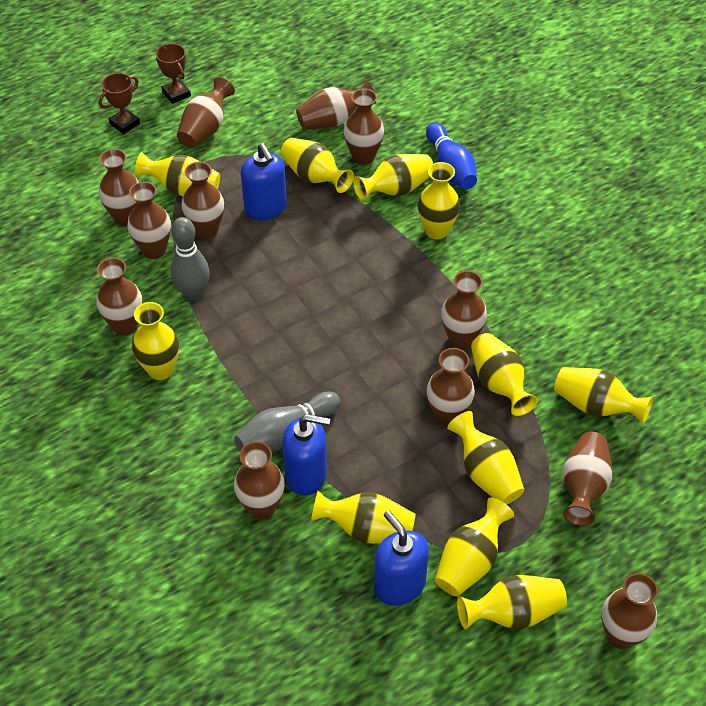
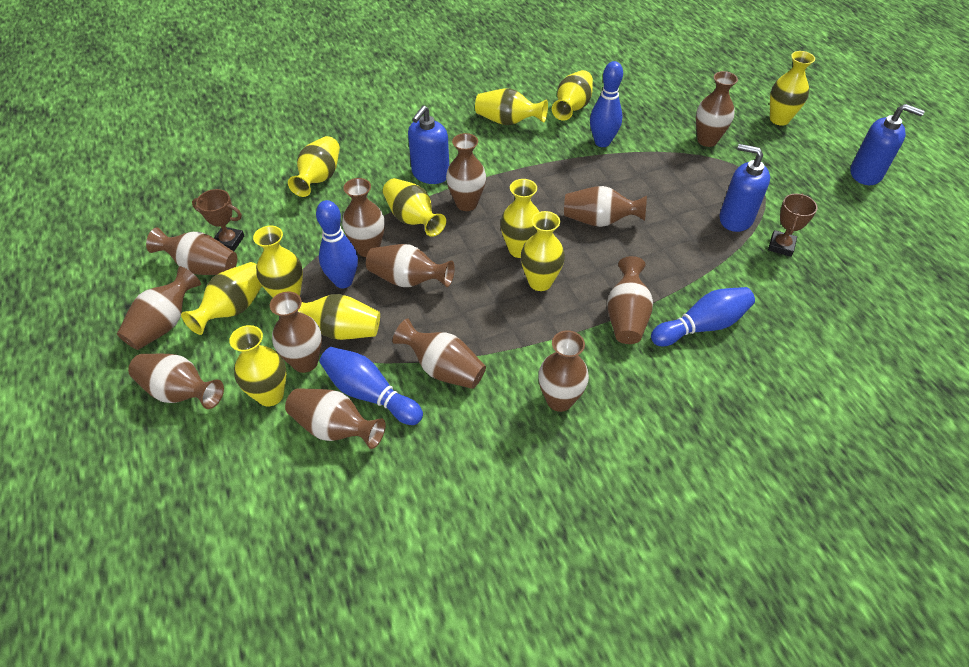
blue bowling pin: 1 -> 4
brown vase: 12 -> 13
grey bowling pin: 2 -> 0

